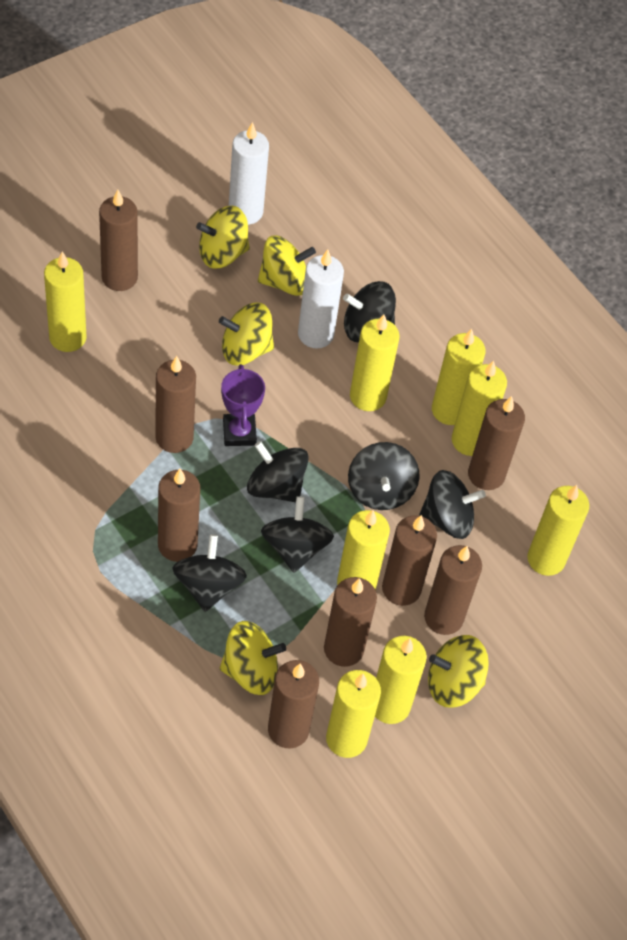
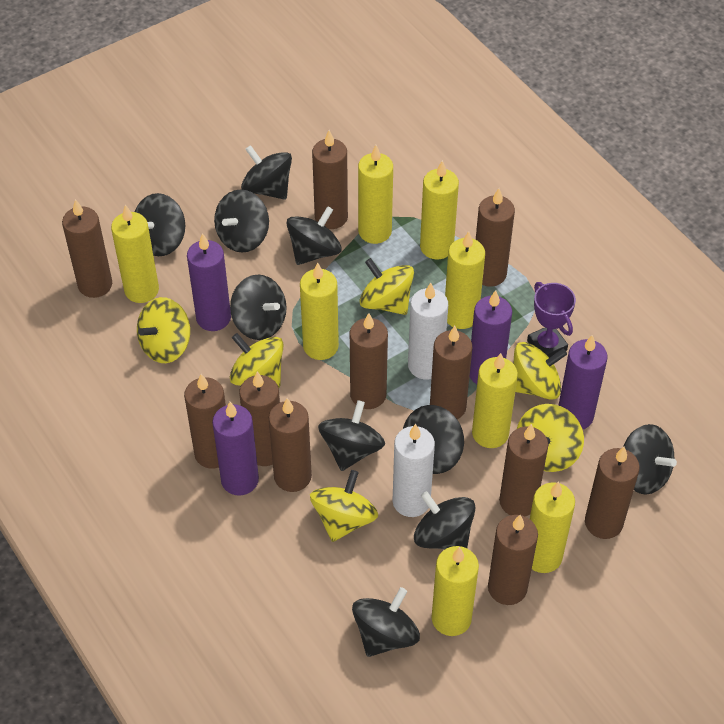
black spinning top: 6 -> 10
brown candle: 8 -> 11
purple candle: 0 -> 4
yellow spinning top: 5 -> 6

